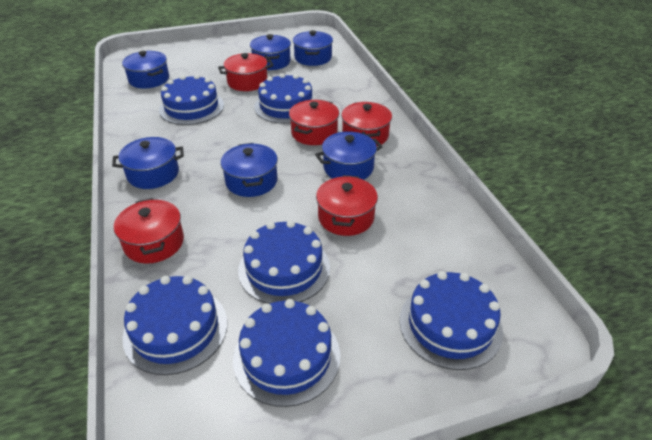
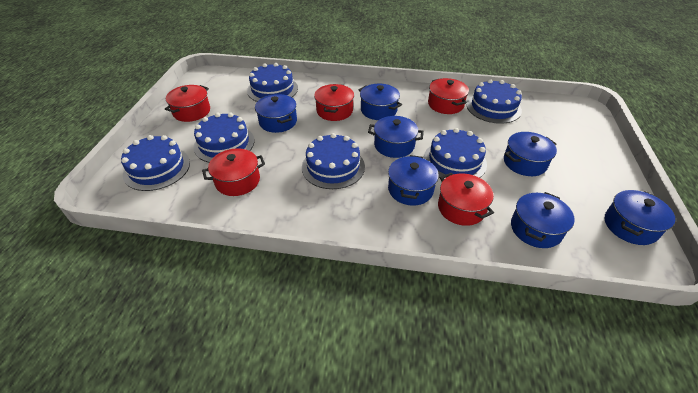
blue pot: 6 -> 7

